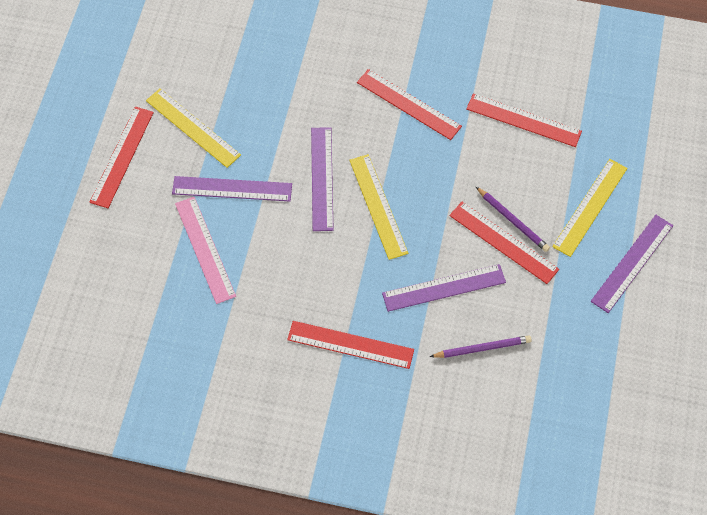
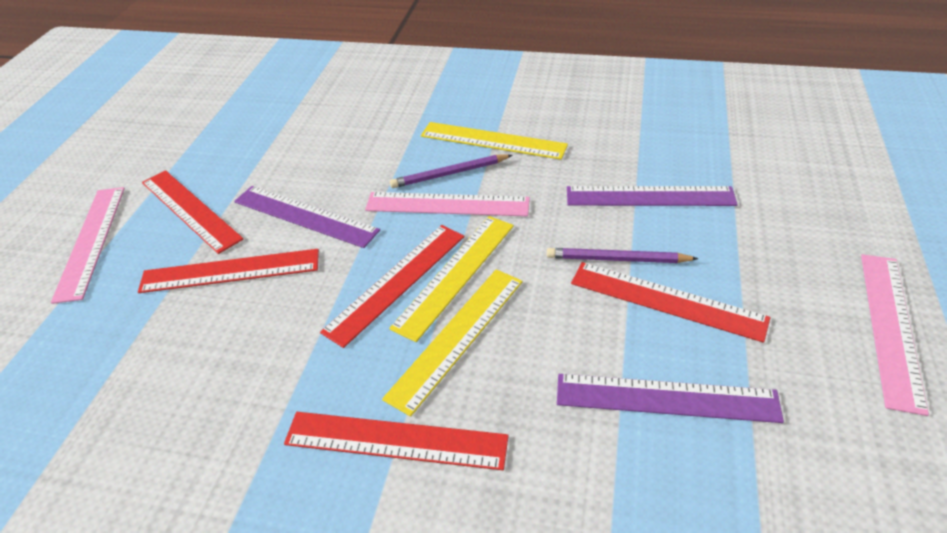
pink ruler: 1 -> 3
purple ruler: 4 -> 3

